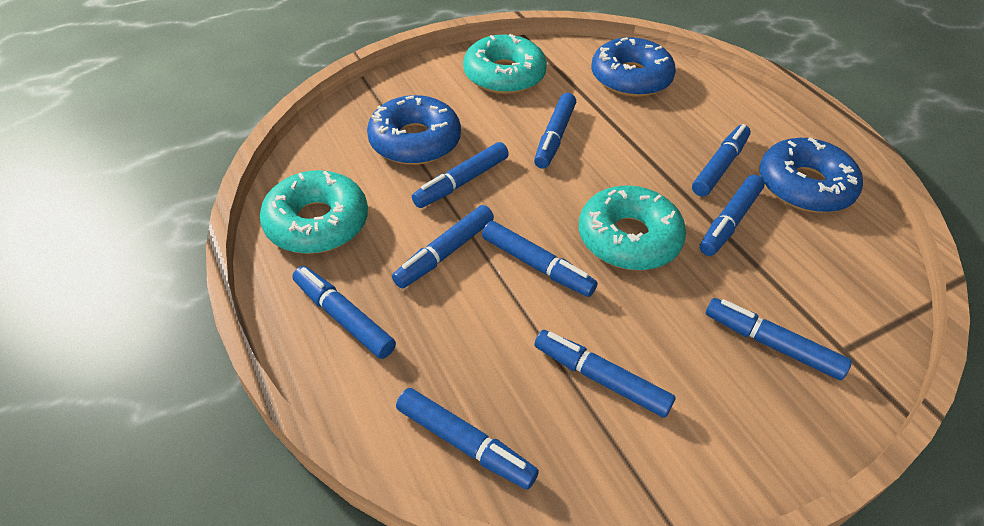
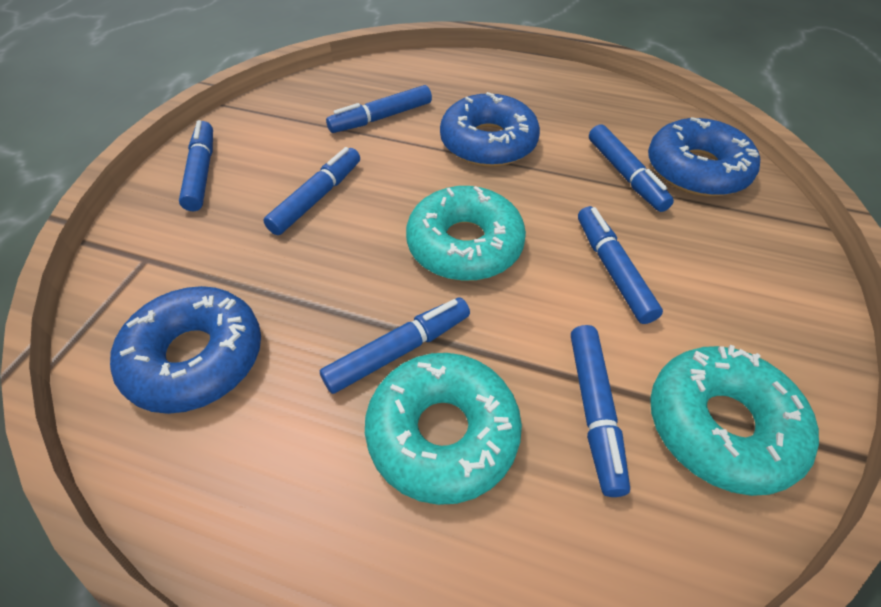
blue marker: 10 -> 7

